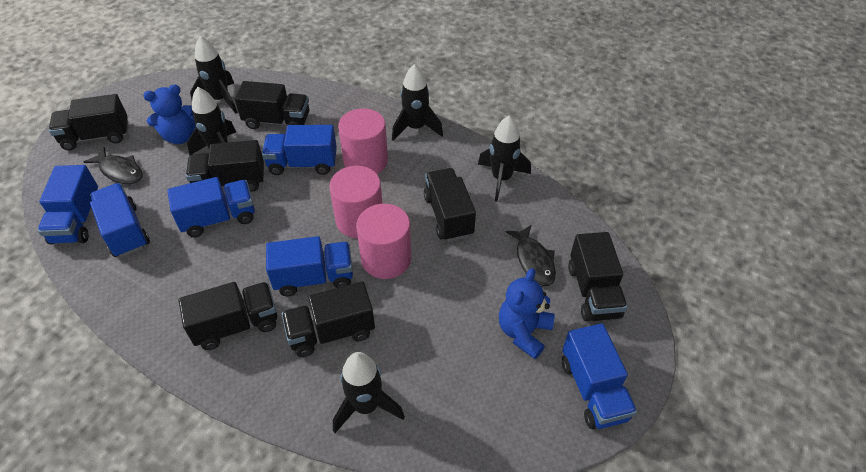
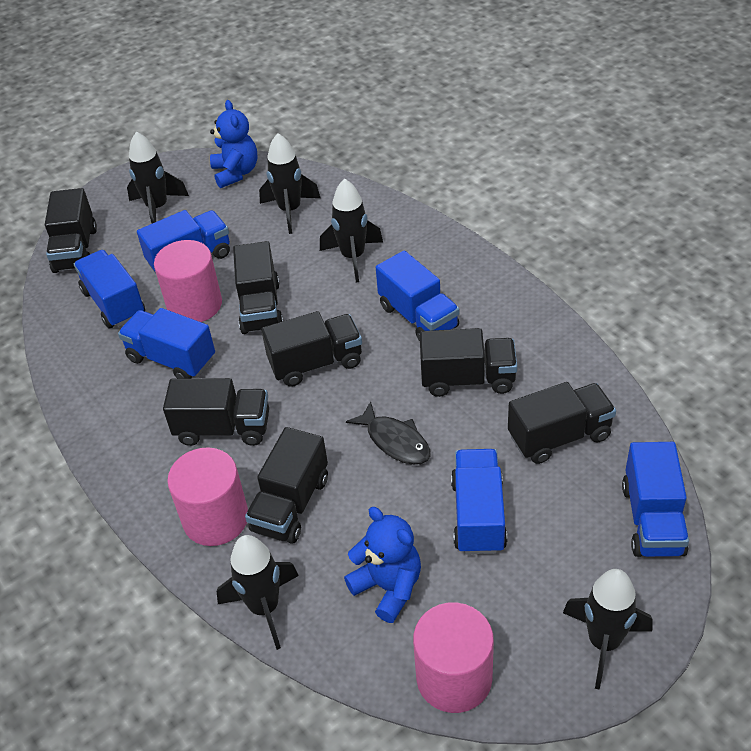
black fish: 2 -> 1

